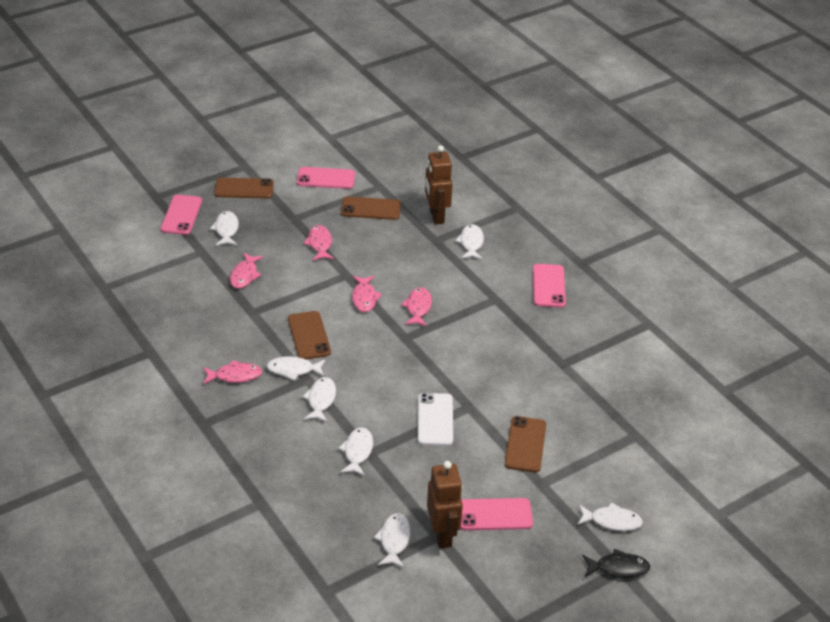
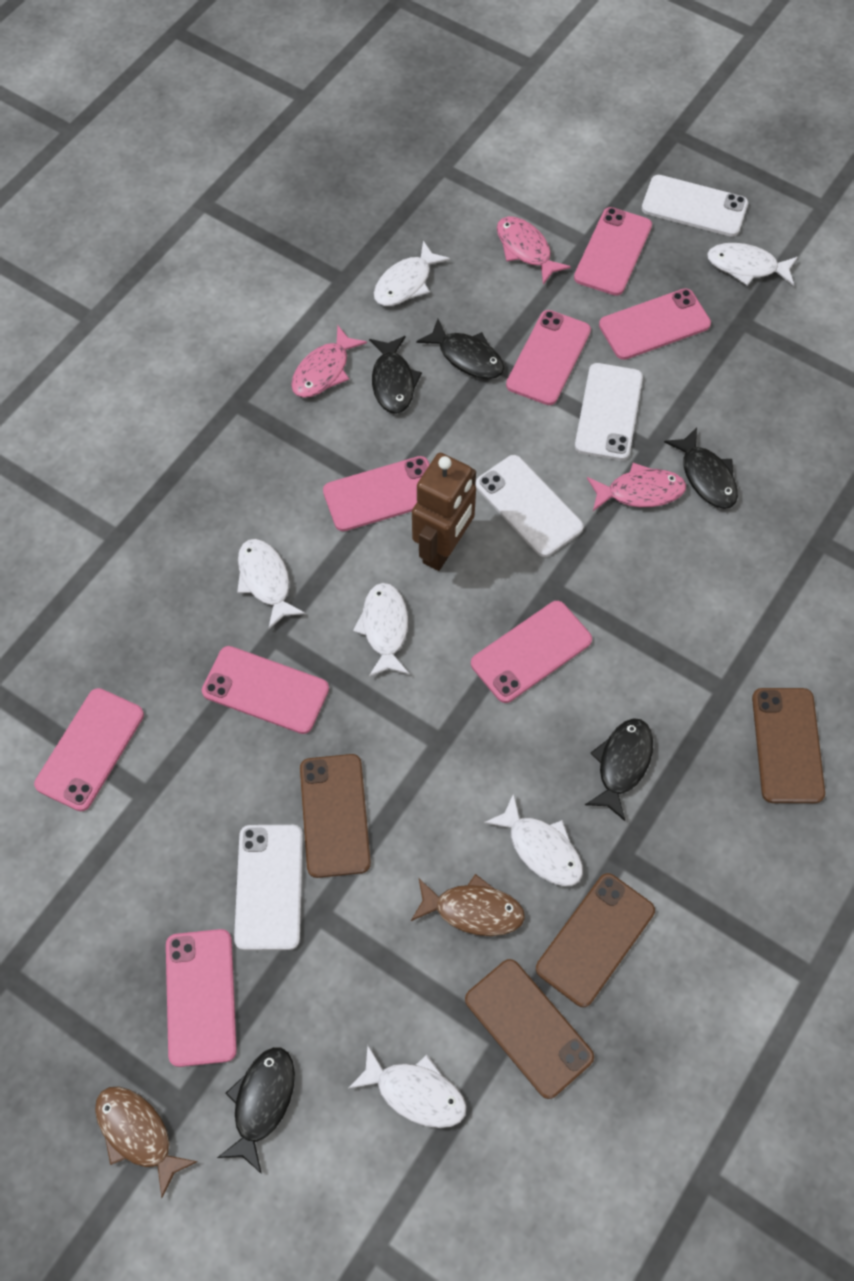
black fish: 1 -> 5
brown fish: 0 -> 2
brown robot: 2 -> 1
pink fish: 5 -> 3
pink phone: 4 -> 8
white fish: 7 -> 6
white phone: 1 -> 4

